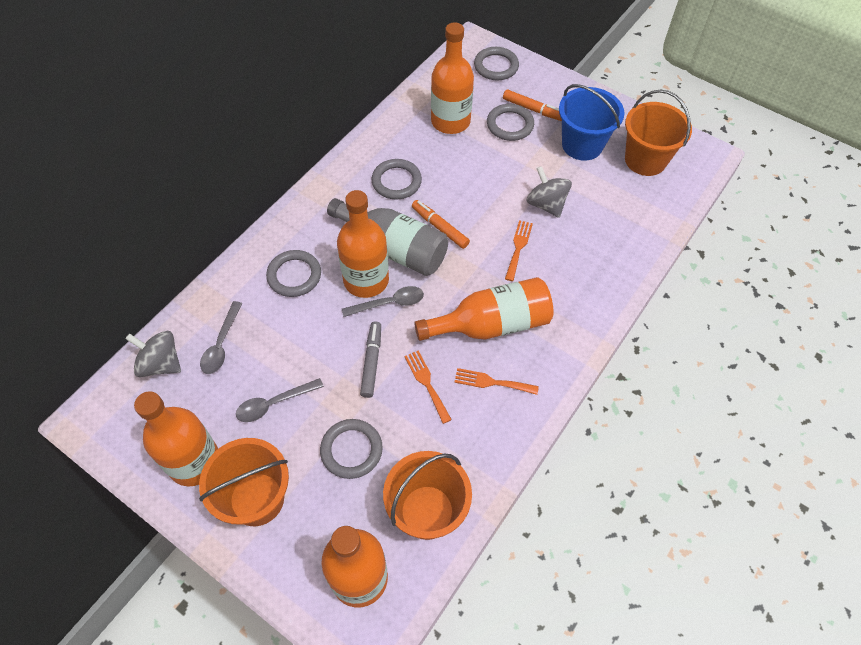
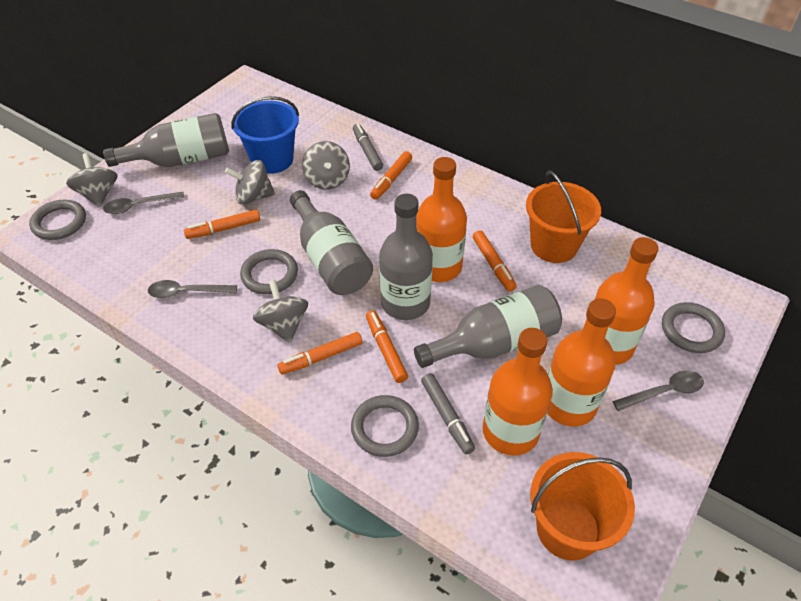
grey bottle: 1 -> 4
grey marker: 1 -> 2
grey ring: 5 -> 4
grey spinning top: 2 -> 4
orange bottle: 5 -> 4
orange bucket: 3 -> 2
orange fork: 3 -> 0
orange marker: 2 -> 5

